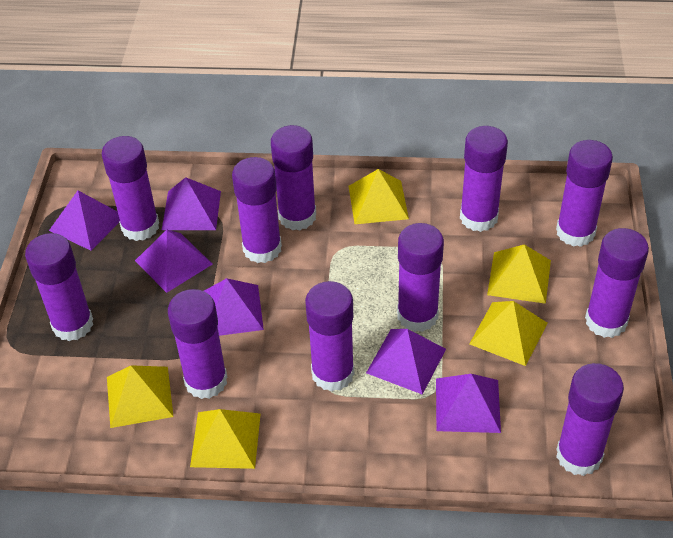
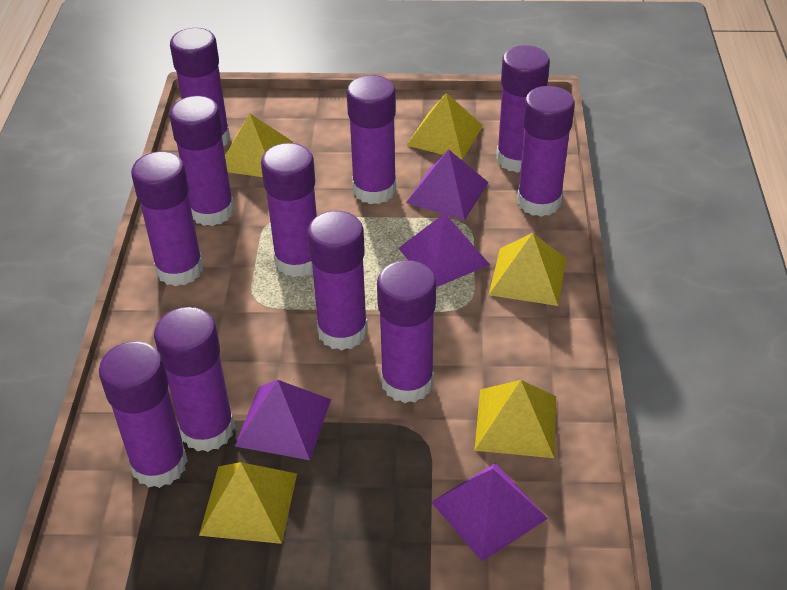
purple pyramid: 6 -> 4

